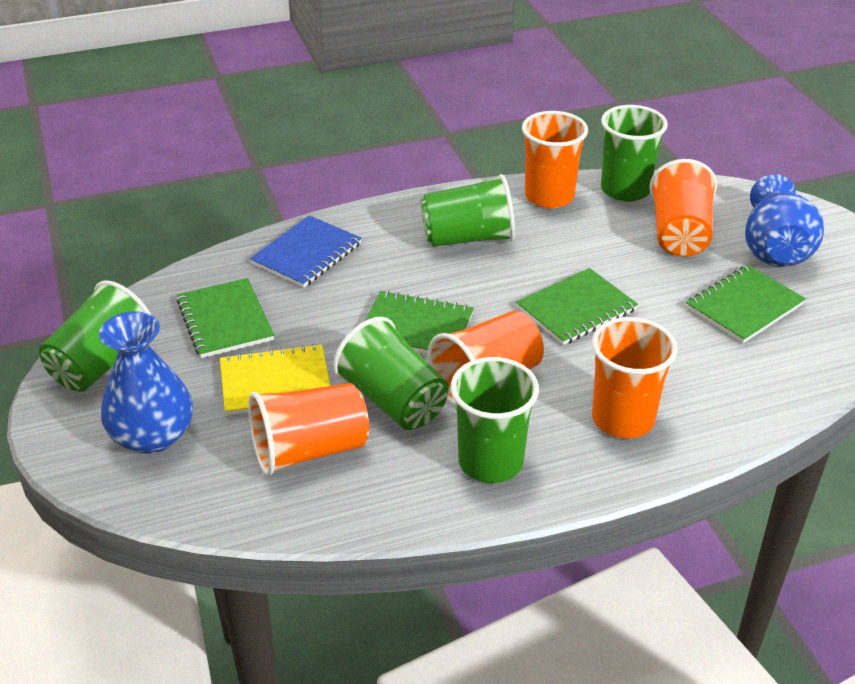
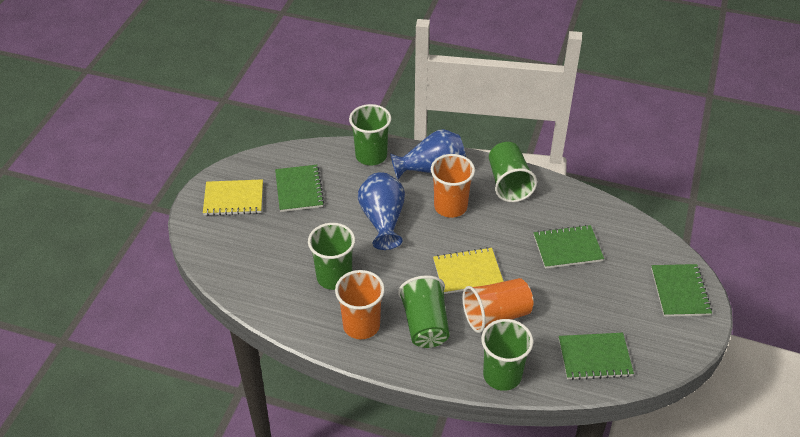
blue notebook: 1 -> 0
orange cup: 5 -> 3
yellow notebook: 1 -> 2

